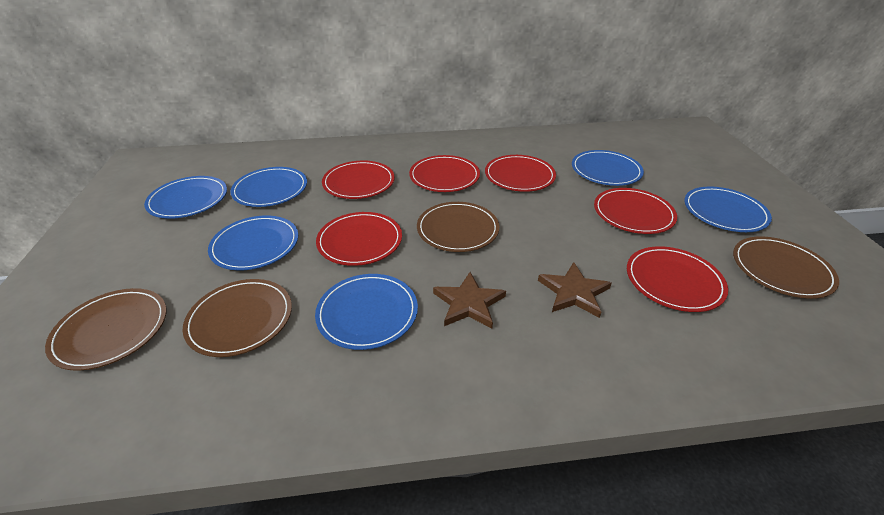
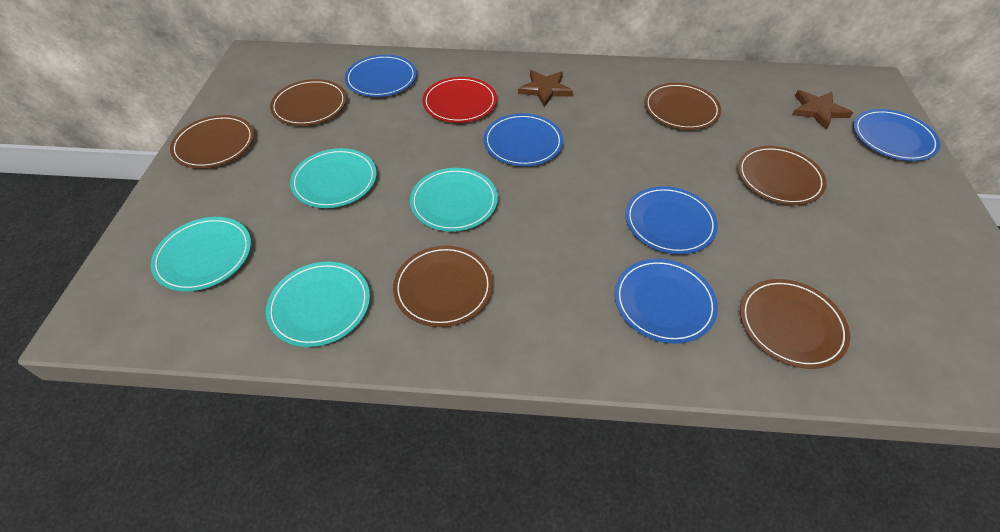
blue plate: 6 -> 5
brown plate: 4 -> 6
red plate: 6 -> 1
turquoise plate: 0 -> 4

